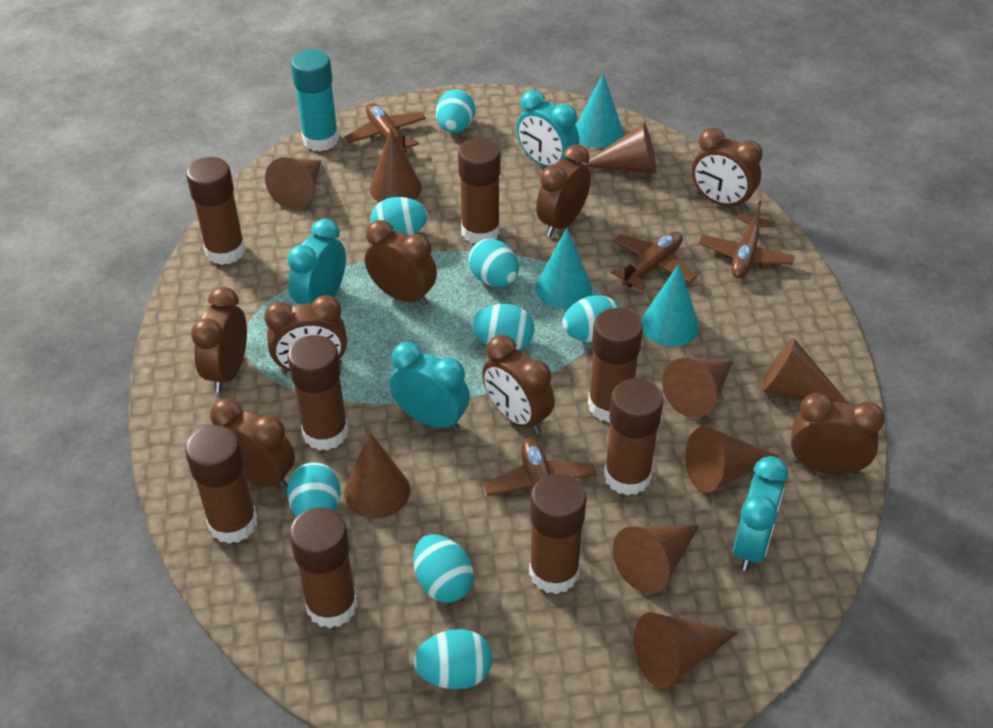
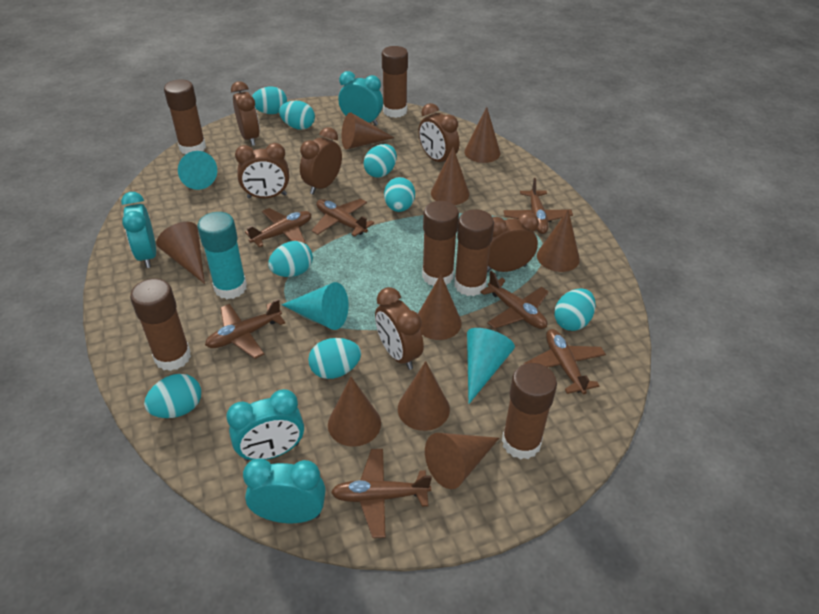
brown clock: 8 -> 6
brown glue stick: 8 -> 6
brown plane: 4 -> 7

